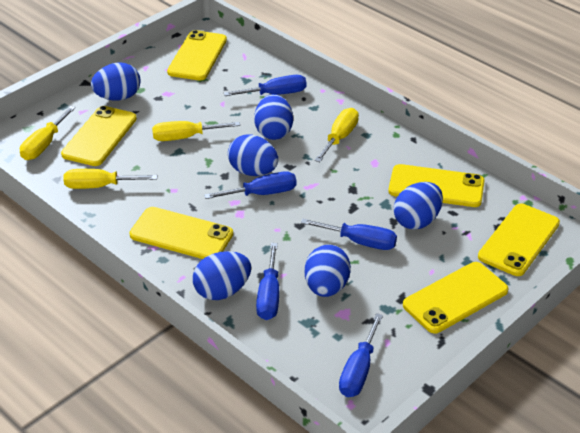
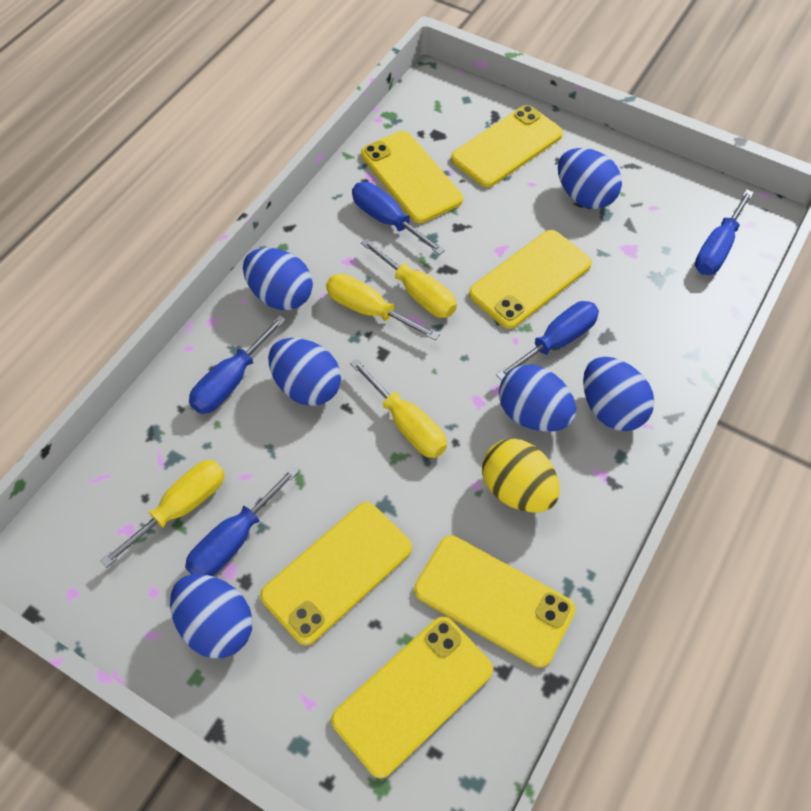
yellow egg: 0 -> 1

